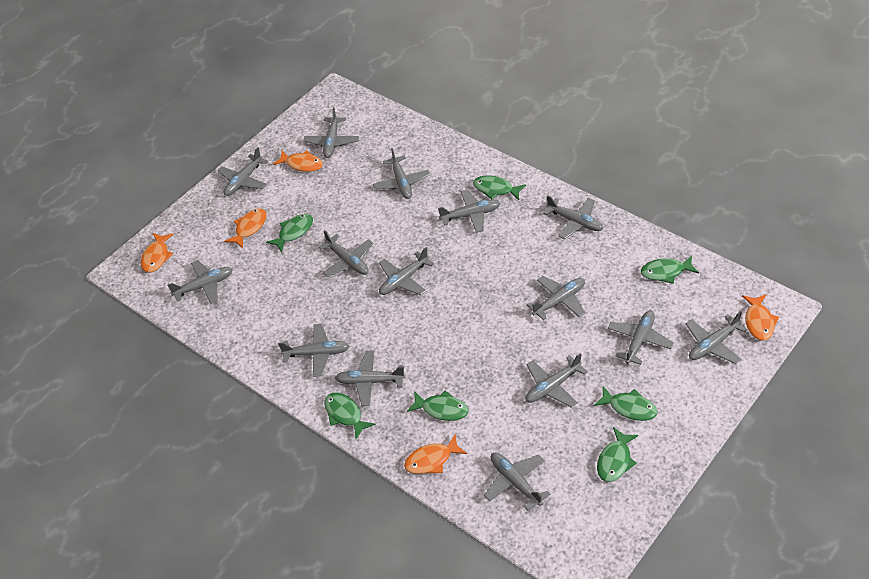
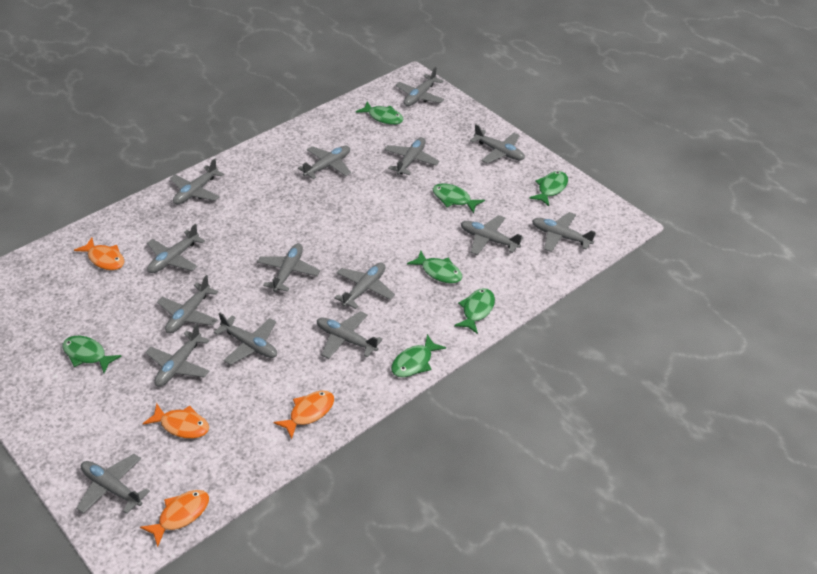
orange fish: 5 -> 4

